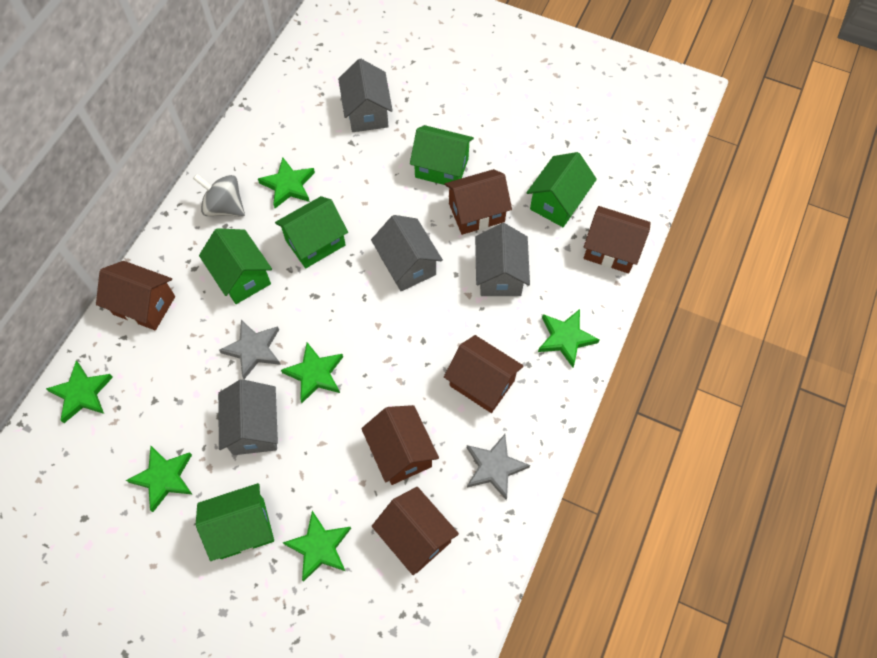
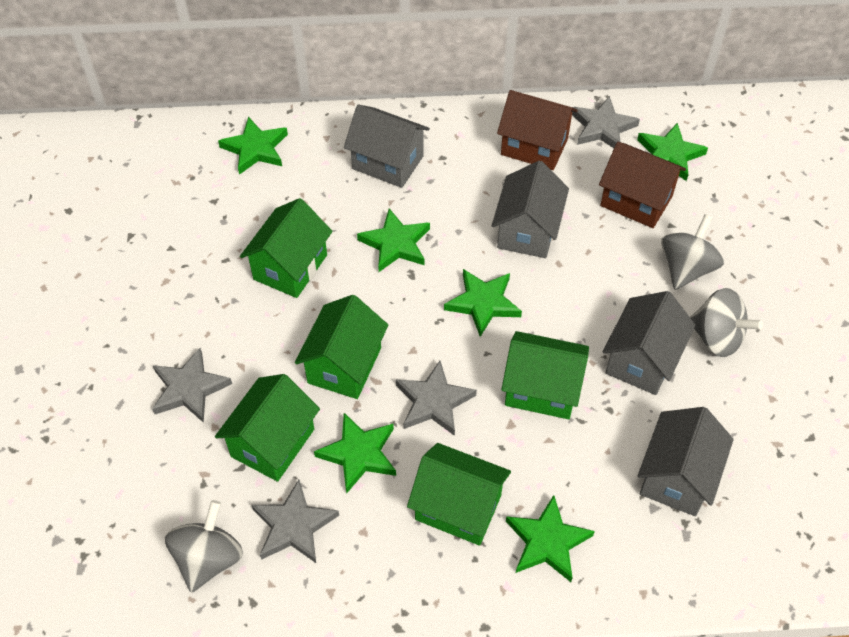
brown house: 6 -> 2
grey spinning top: 1 -> 3
grey star: 2 -> 4

